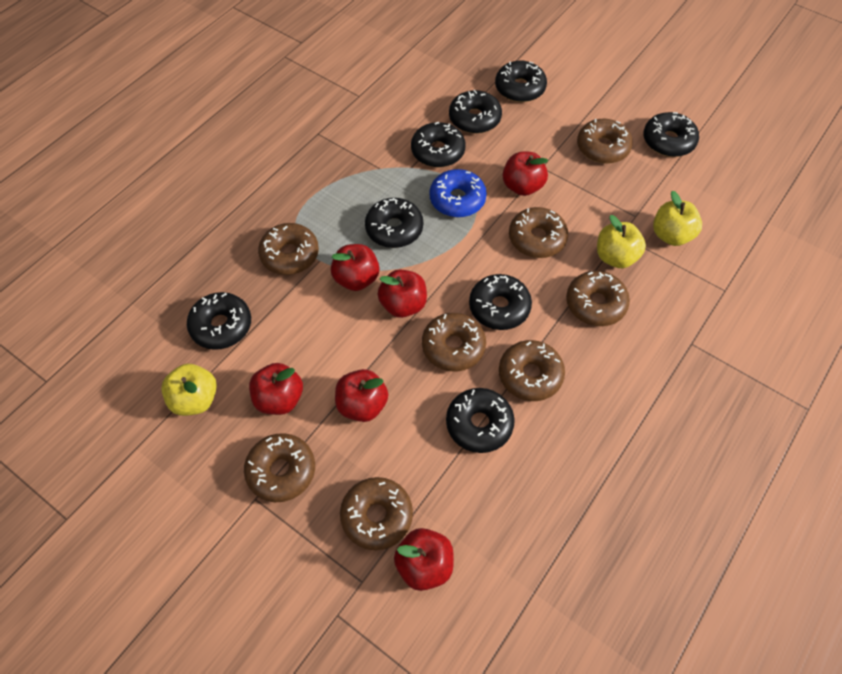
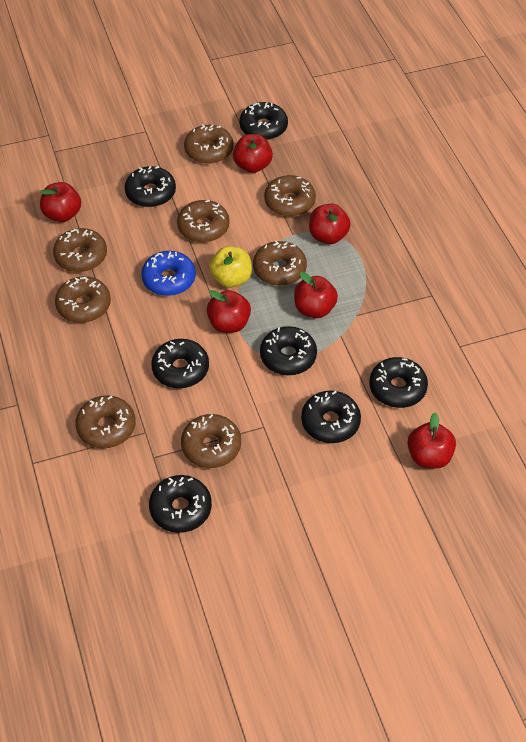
black donut: 8 -> 7
yellow apple: 3 -> 1

